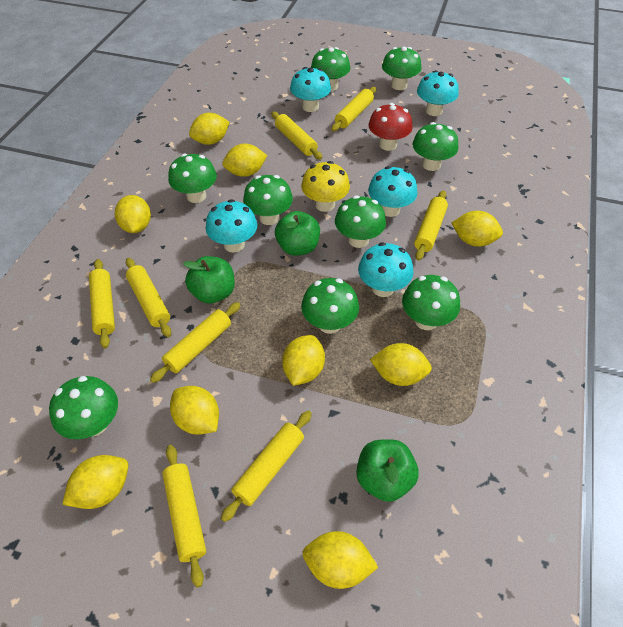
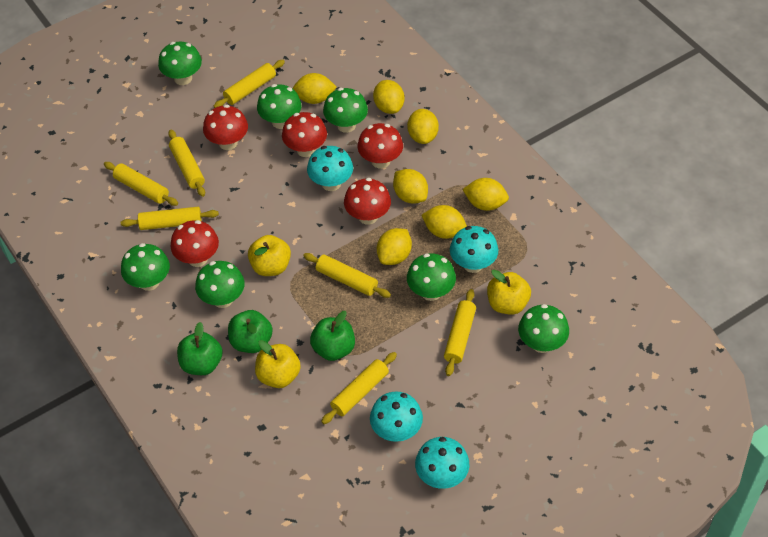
green mushroom: 9 -> 7
red mushroom: 1 -> 5
turquoise mushroom: 5 -> 4
yellow apple: 0 -> 3
yellow lemon: 9 -> 7
yellow mushroom: 1 -> 0
yellow rolling pin: 8 -> 7

